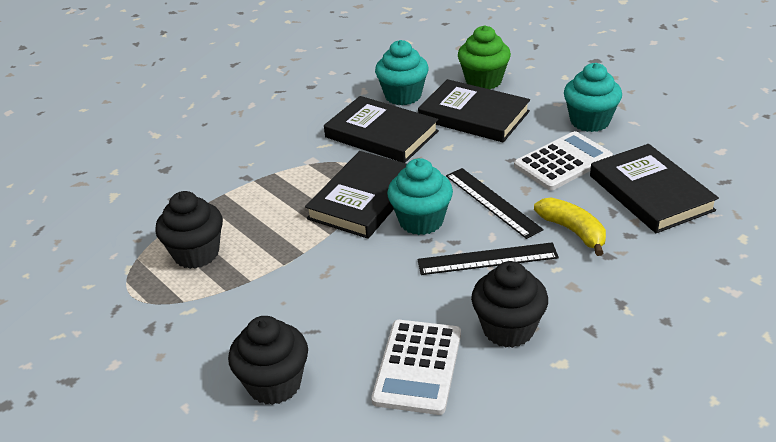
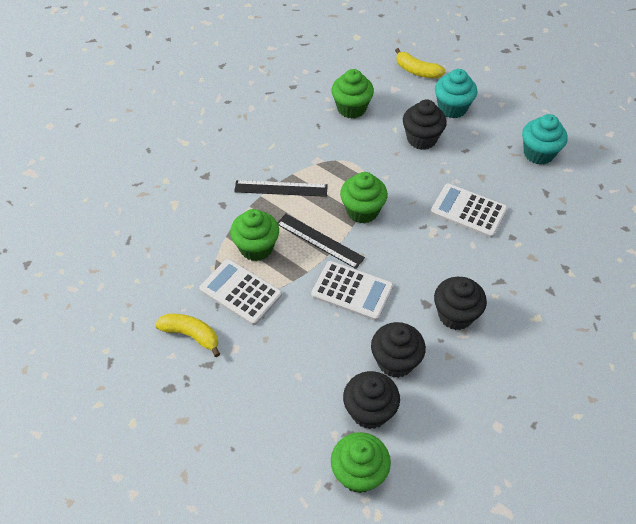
black book: 4 -> 0
black cupcake: 3 -> 4
green cupcake: 1 -> 4
turquoise cupcake: 3 -> 2
white calculator: 2 -> 3
yellow banana: 1 -> 2

